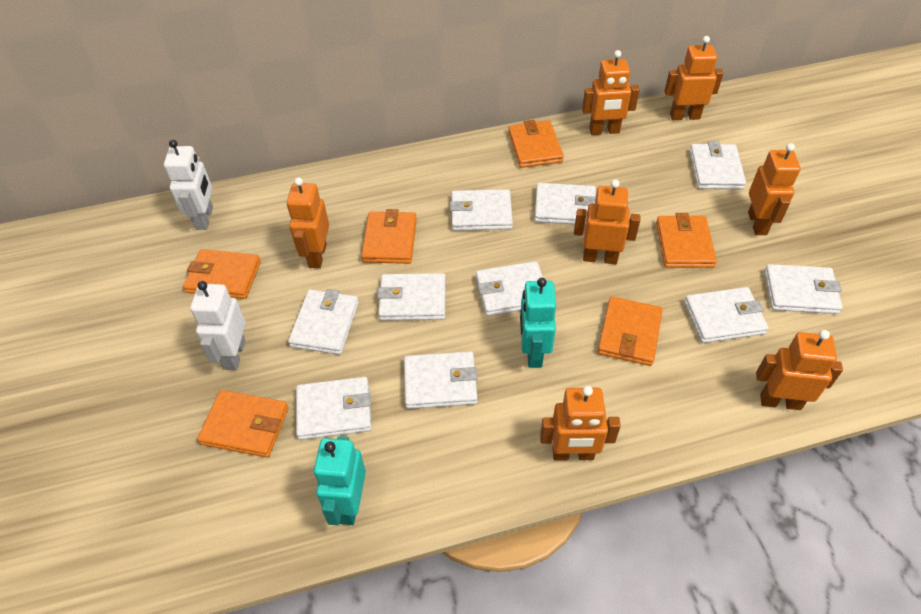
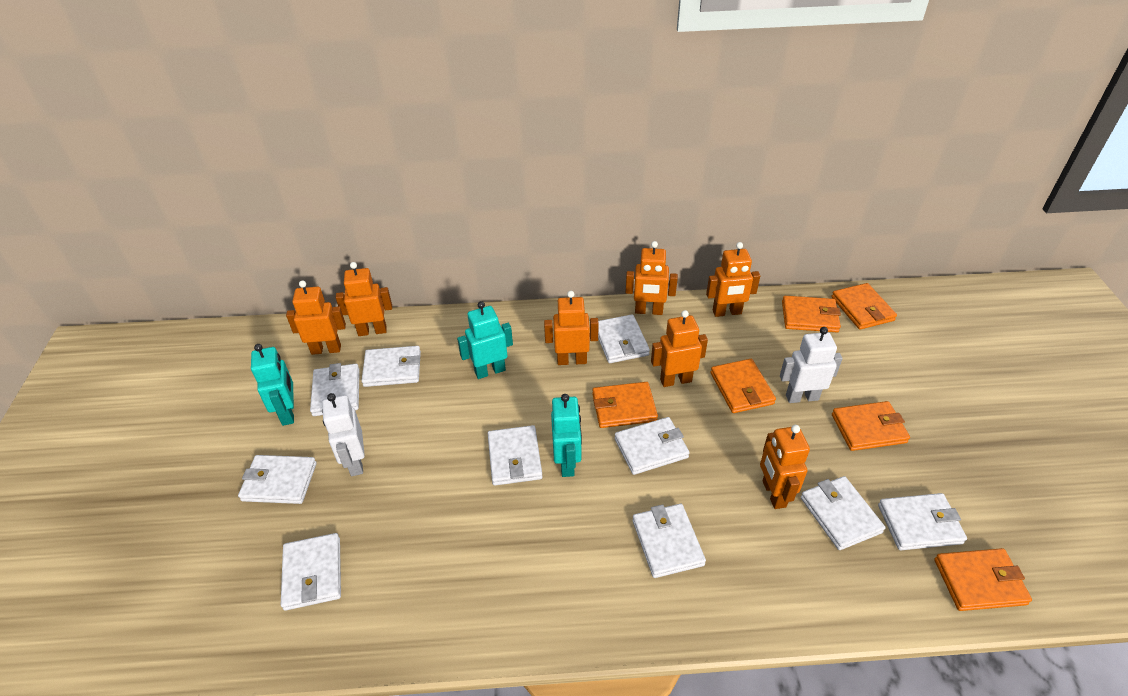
turquoise robot: 2 -> 3

